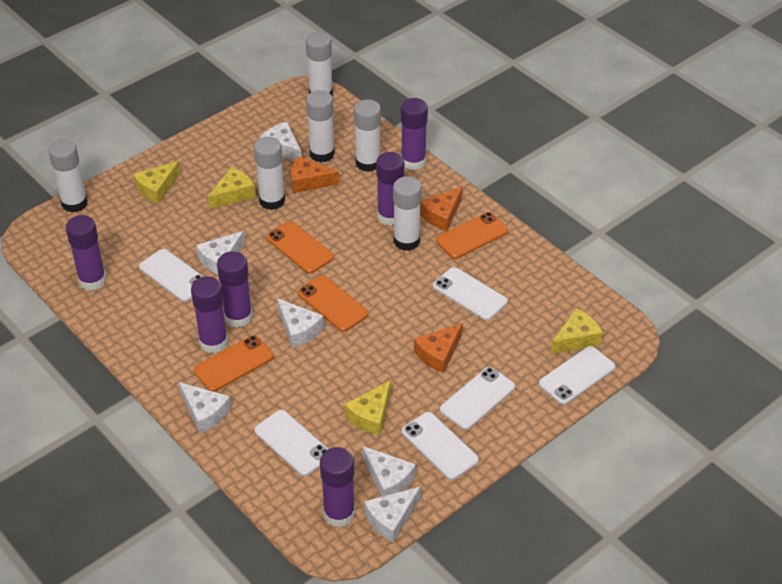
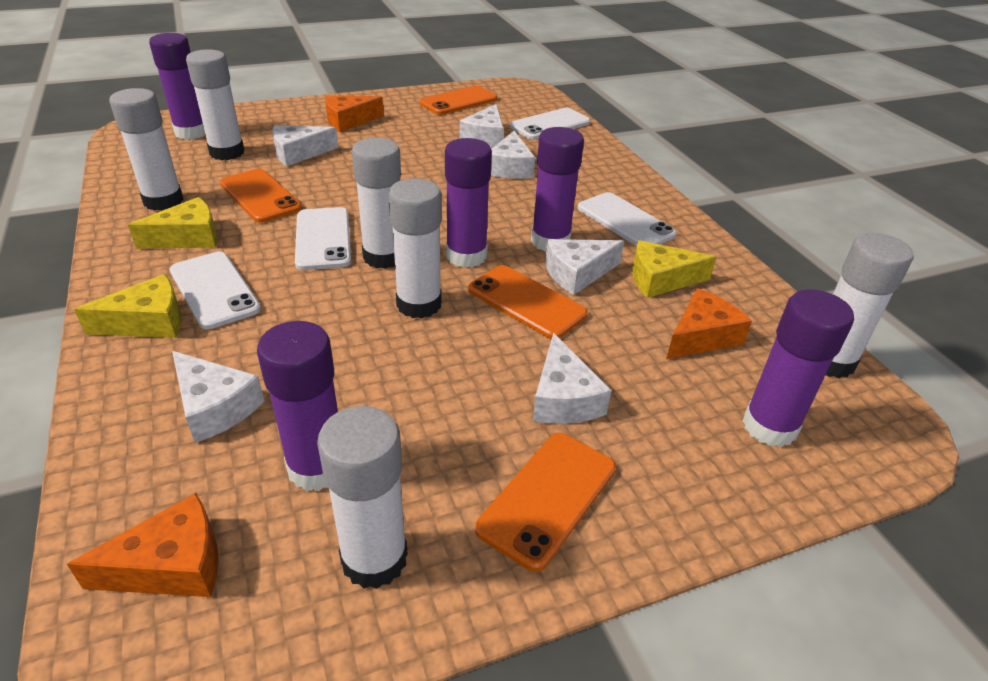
purple glue stick: 6 -> 5
white phone: 6 -> 4
yellow cheese: 4 -> 3

